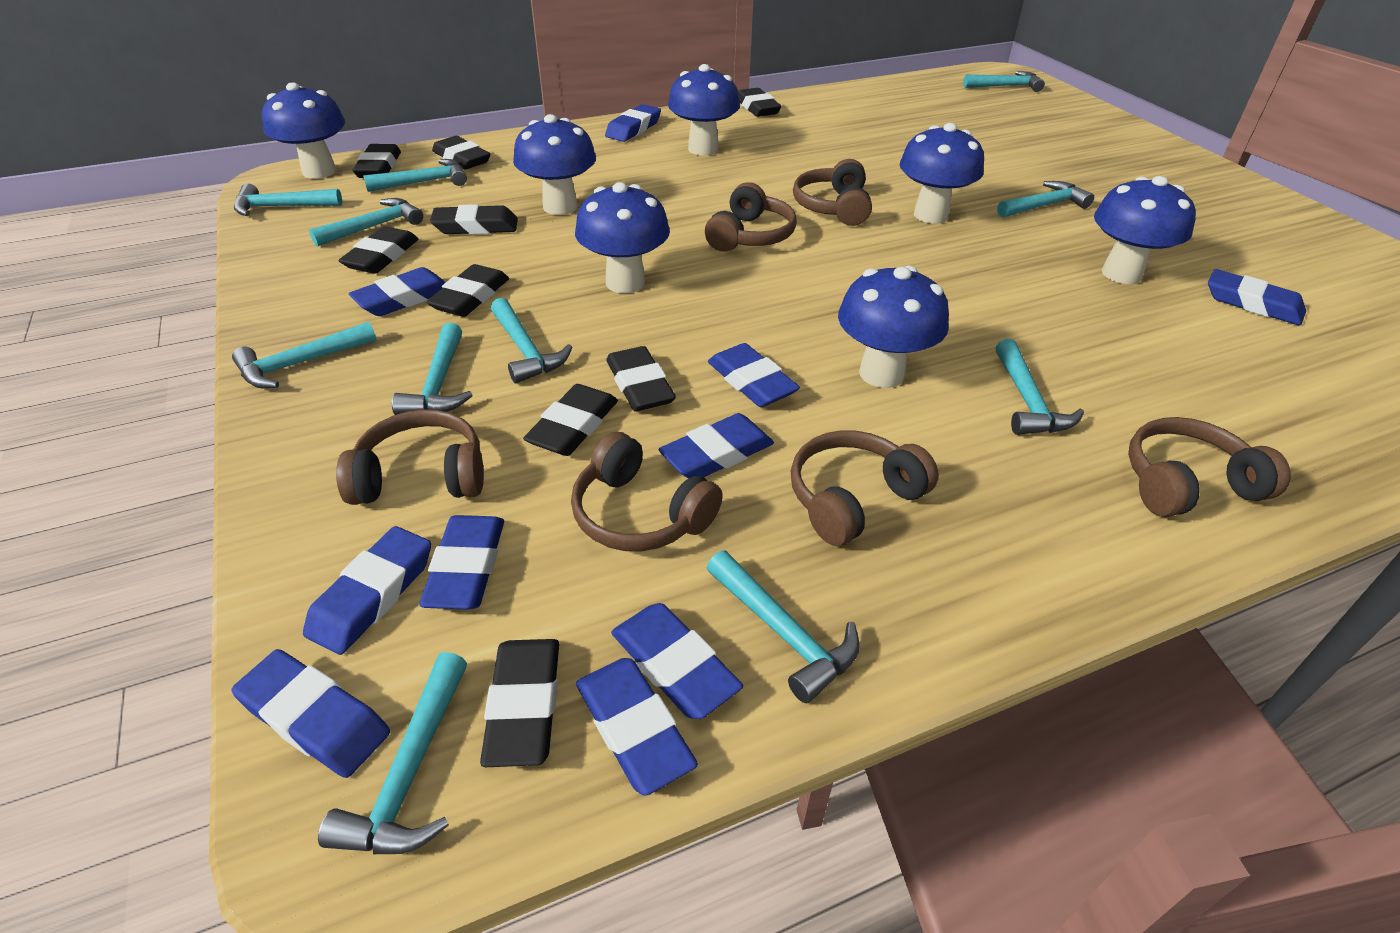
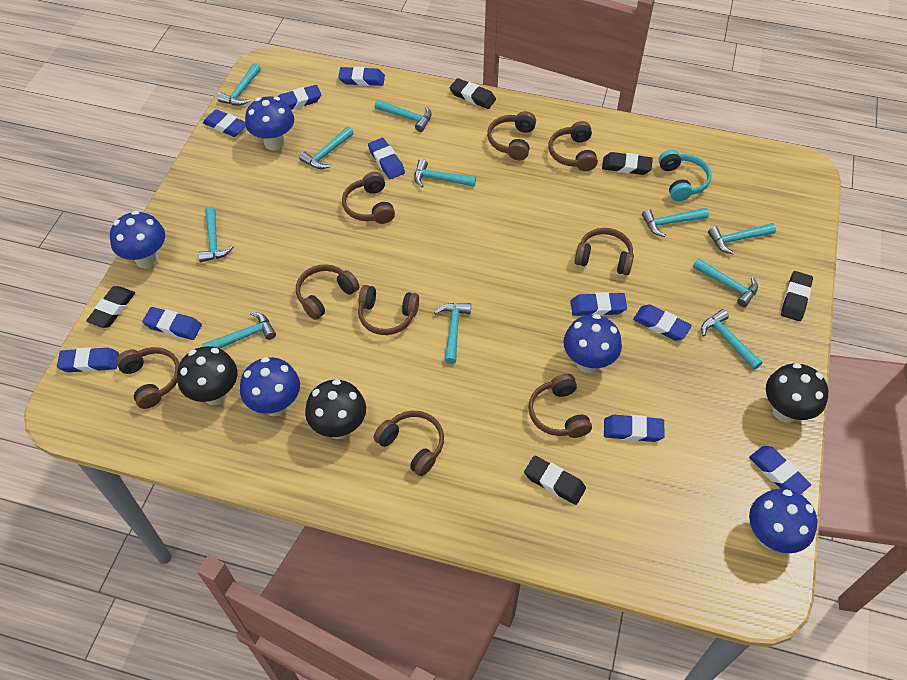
black eraser: 9 -> 5
black mushroom: 0 -> 3
blue mushroom: 7 -> 5
brown headphones: 6 -> 9
turquoise headphones: 0 -> 1

